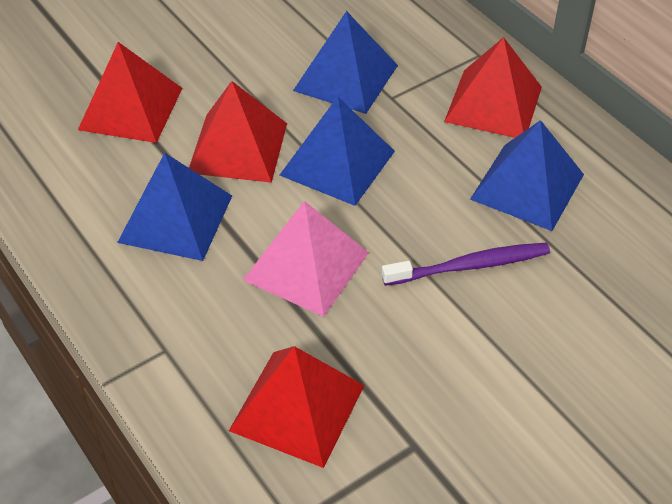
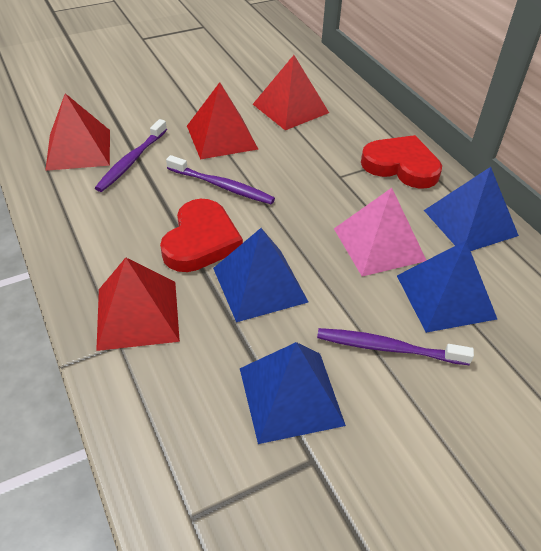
purple toothbrush: 1 -> 3
red heart: 0 -> 2

